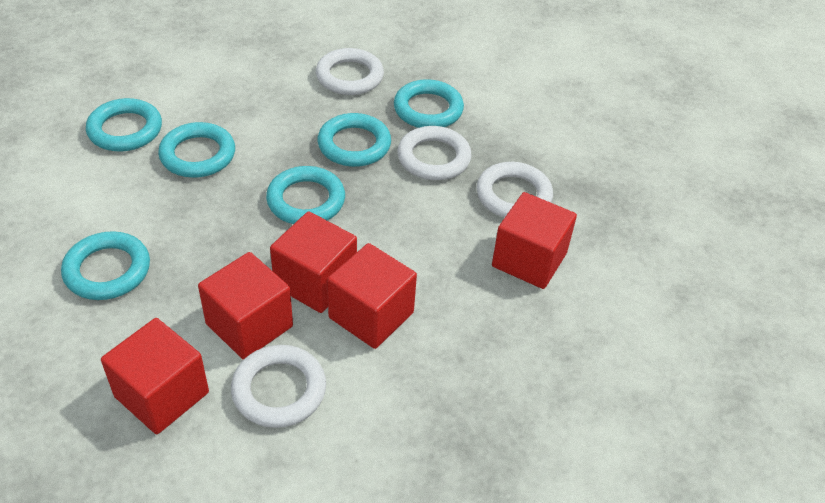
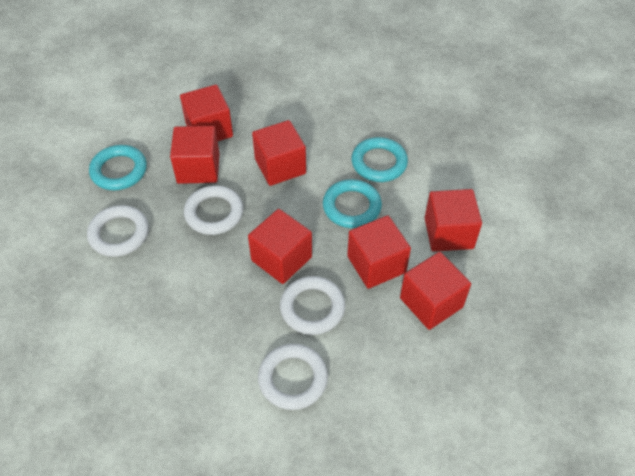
red cube: 5 -> 7
turquoise ring: 6 -> 3

